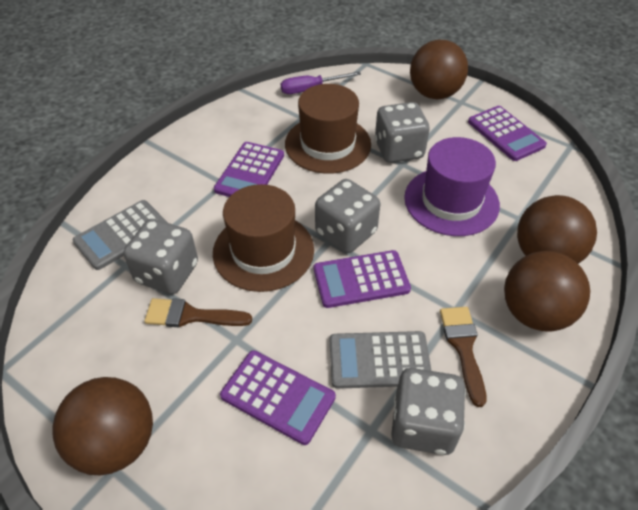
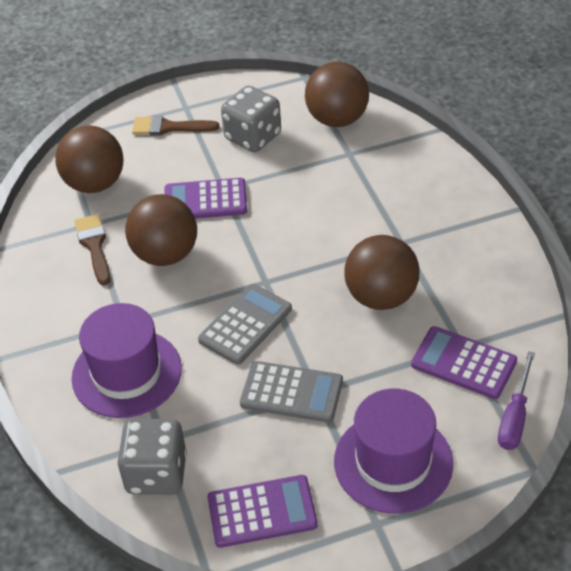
brown hat: 2 -> 0
grey dice: 4 -> 2
purple calculator: 4 -> 3
purple hat: 1 -> 2

